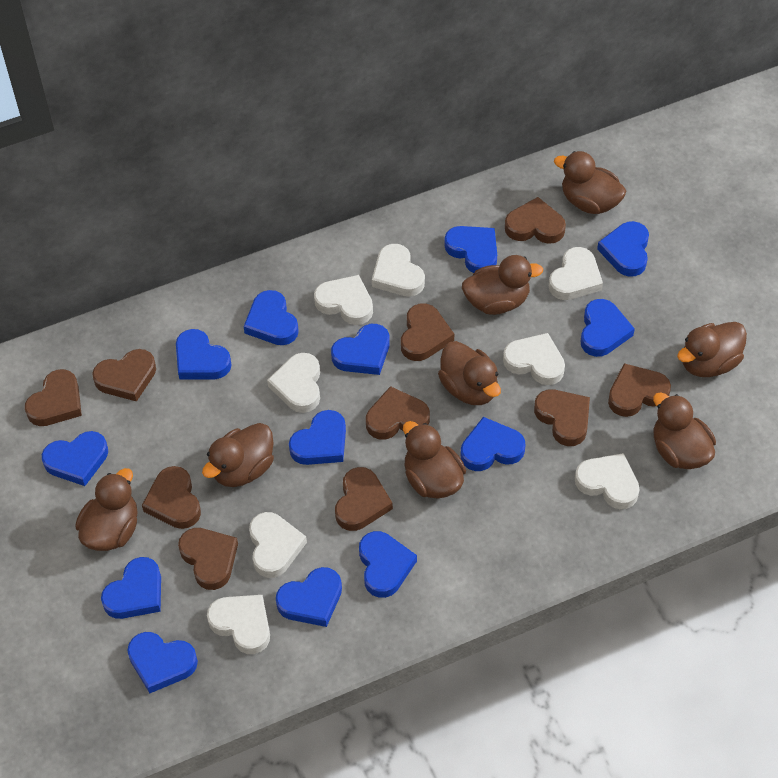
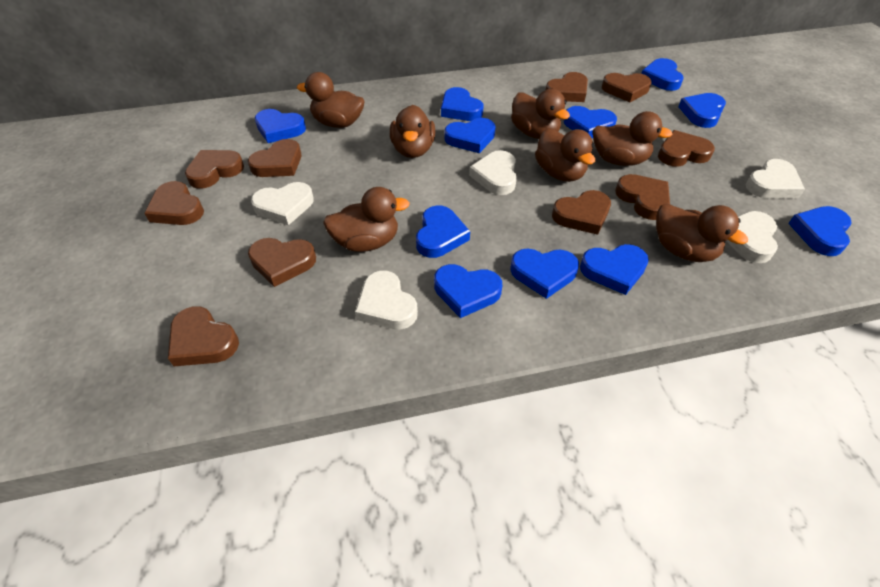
blue heart: 13 -> 11
brown duck: 8 -> 7
white heart: 8 -> 5

